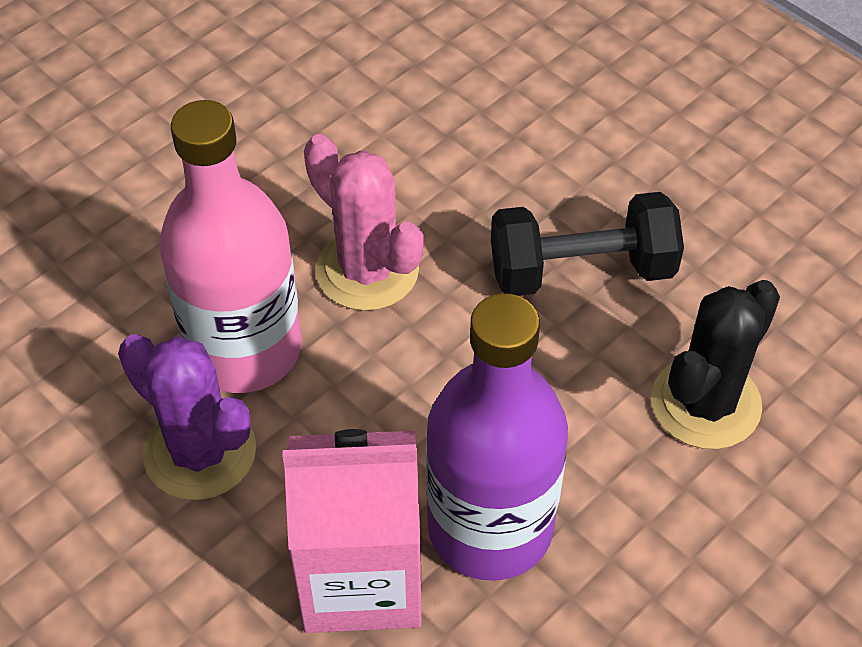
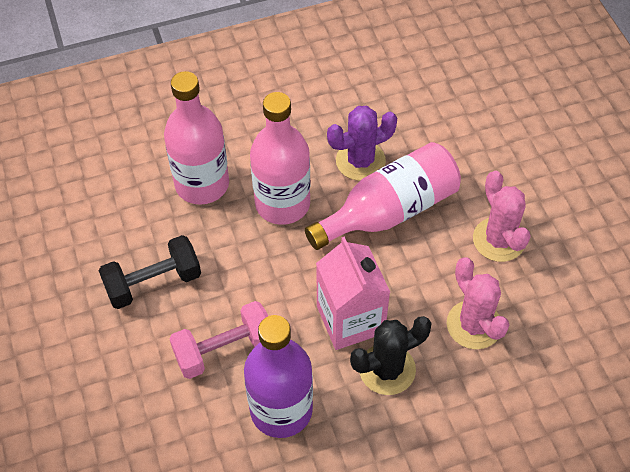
pink bottle: 1 -> 3
pink cactus: 1 -> 2
pink dumbbell: 0 -> 1

